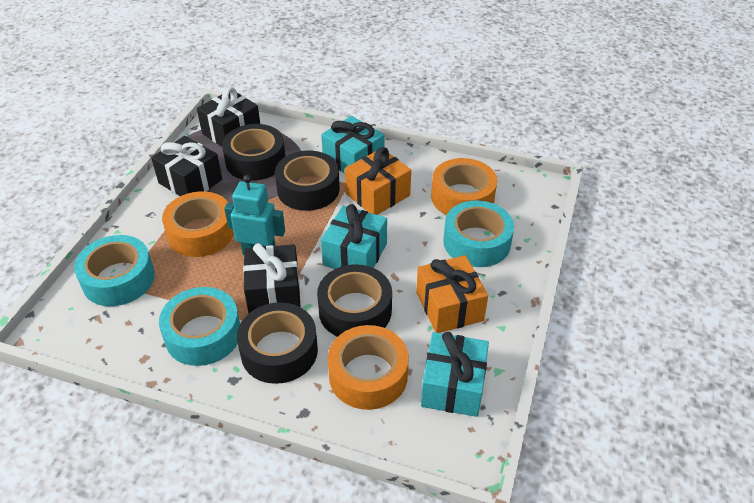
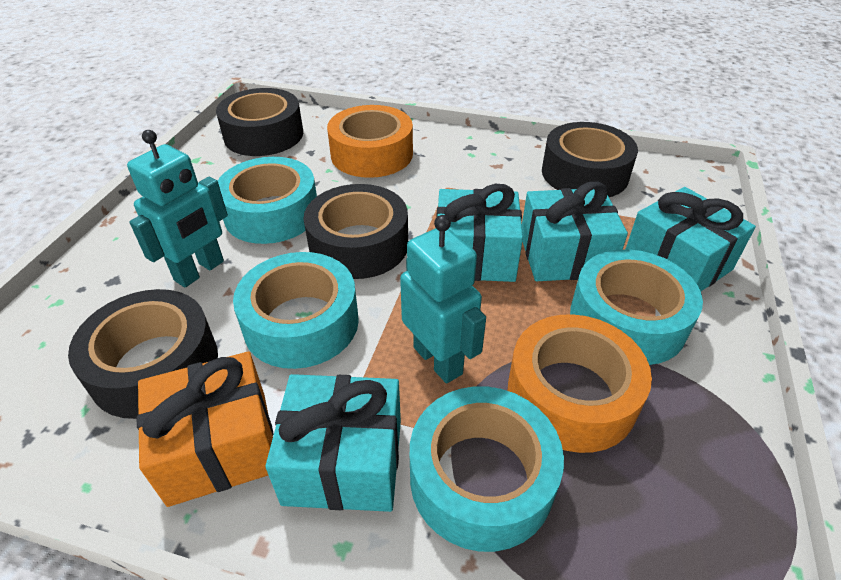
black gift: 3 -> 0
orange gift: 2 -> 1
orange tape: 3 -> 2
turquoise gift: 3 -> 4
turquoise robot: 1 -> 2
turquoise tape: 3 -> 4

